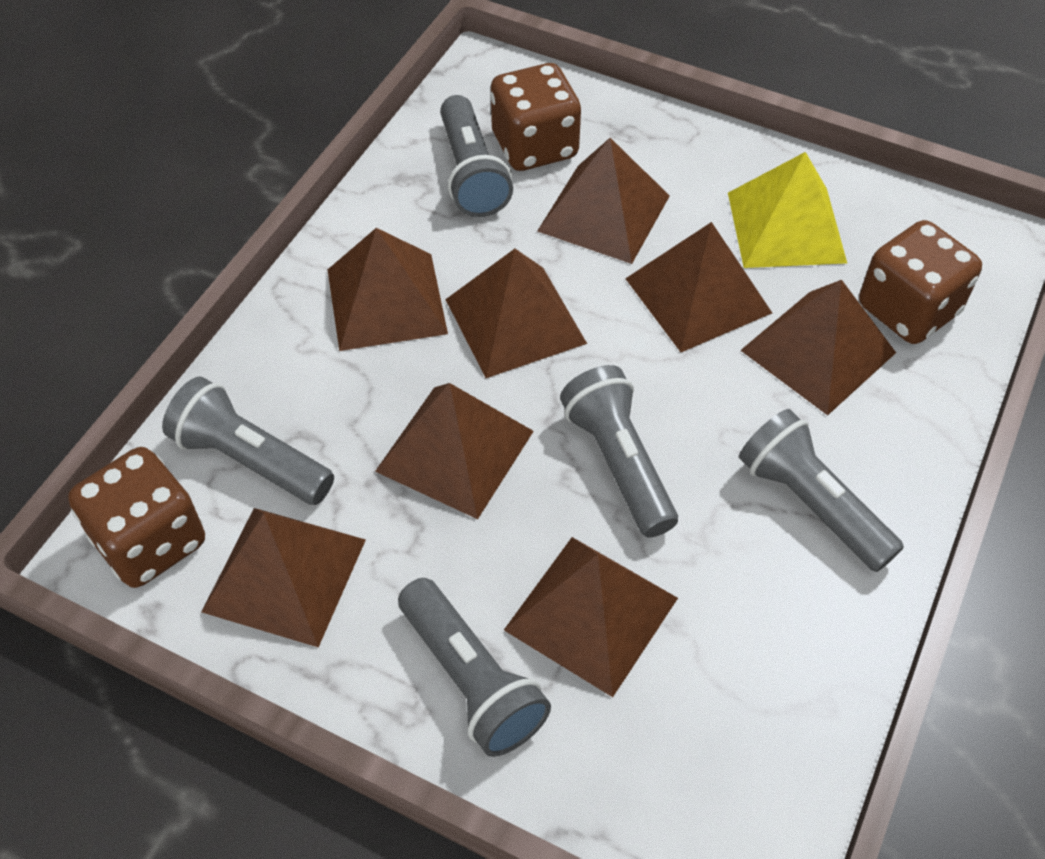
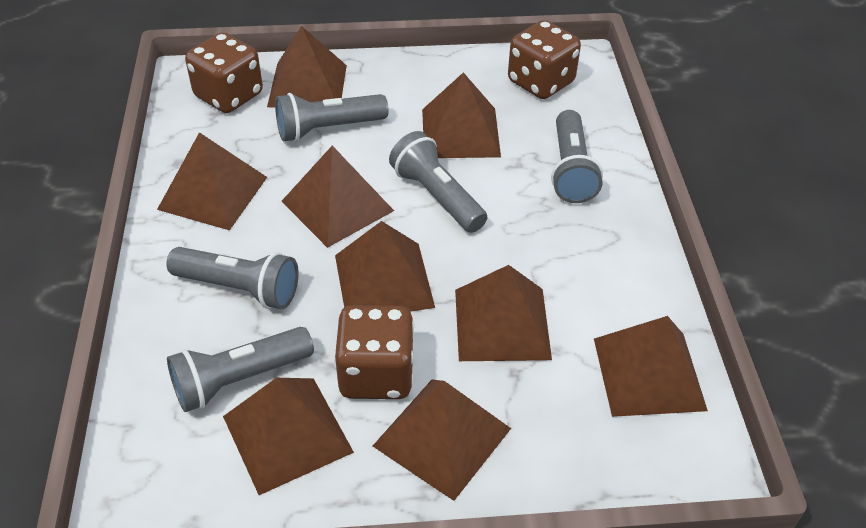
brown pyramid: 8 -> 9
yellow pyramid: 1 -> 0

